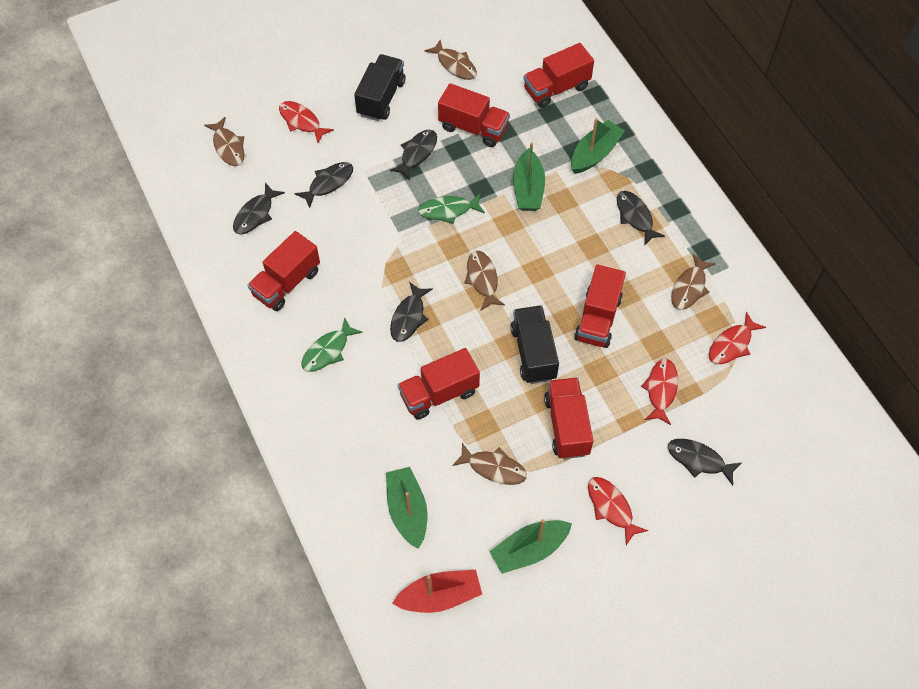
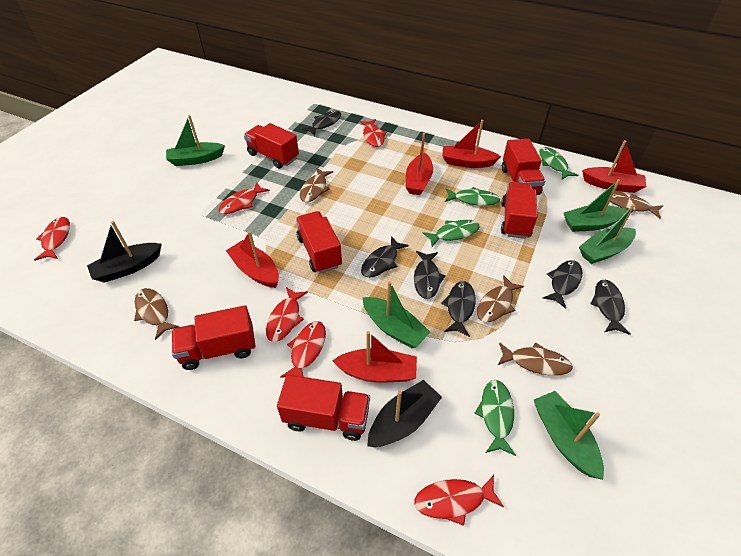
black boat: 0 -> 2
black truck: 2 -> 0
green boat: 4 -> 5
green fish: 2 -> 4
red boat: 1 -> 5
red fish: 4 -> 6

